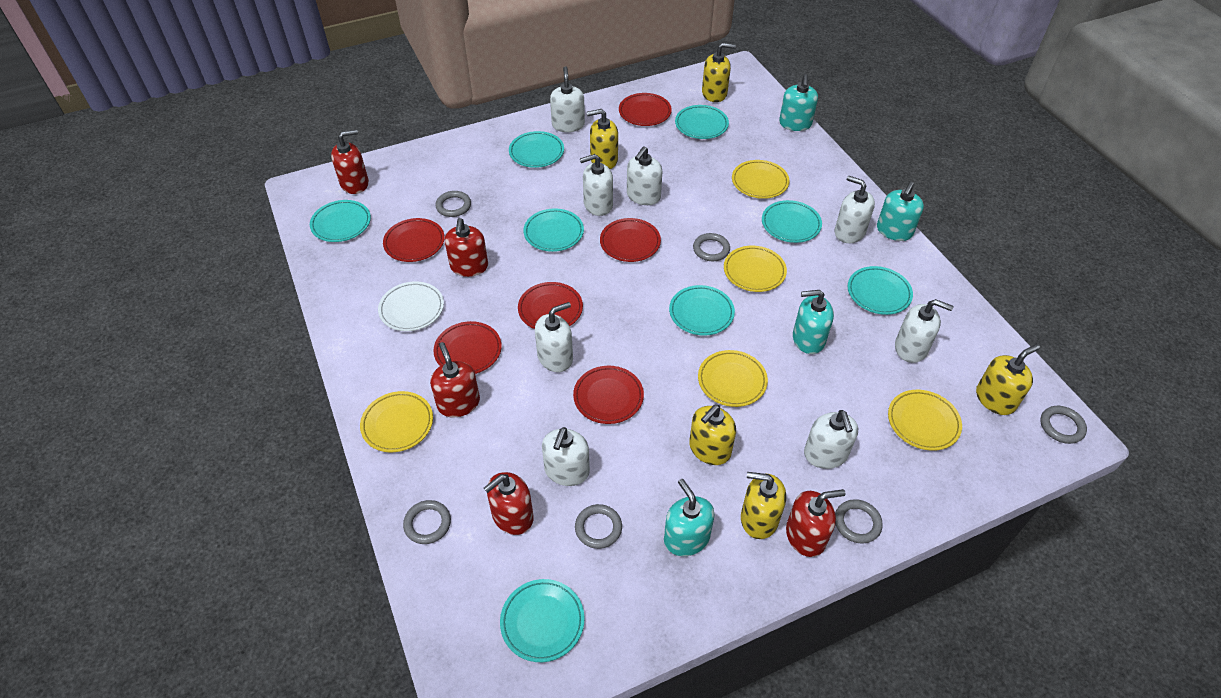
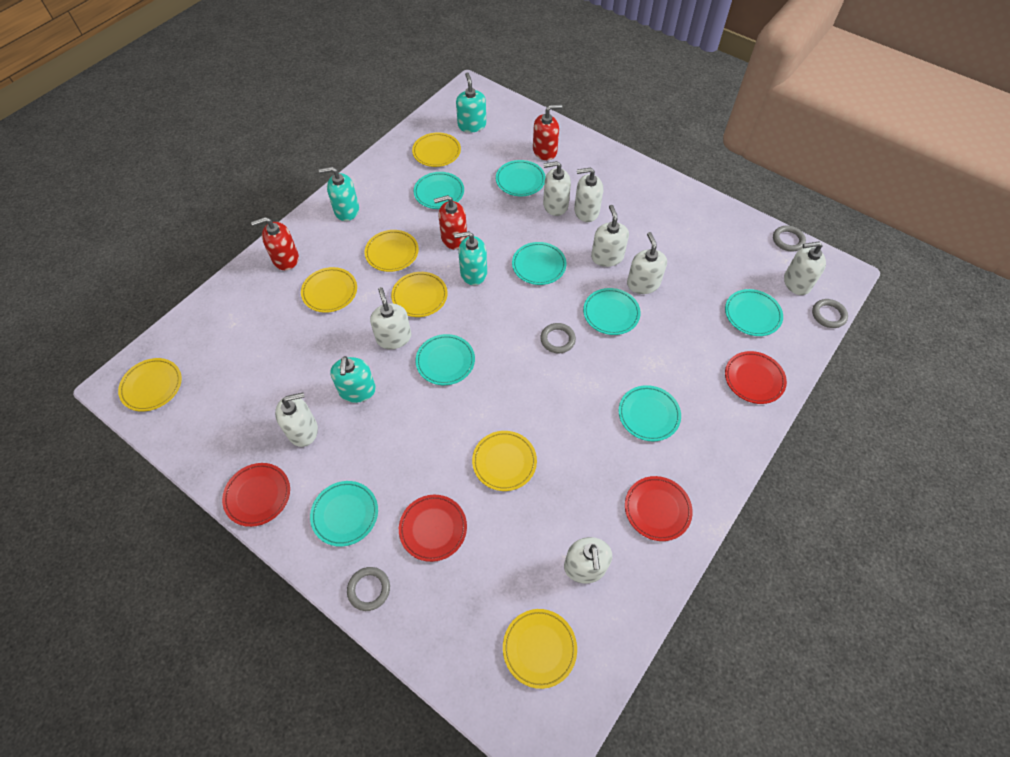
grey ring: 6 -> 4
red plate: 6 -> 4
red soap dispenser: 5 -> 3
white plate: 1 -> 0
yellow plate: 5 -> 7
yellow soap dispenser: 5 -> 0

